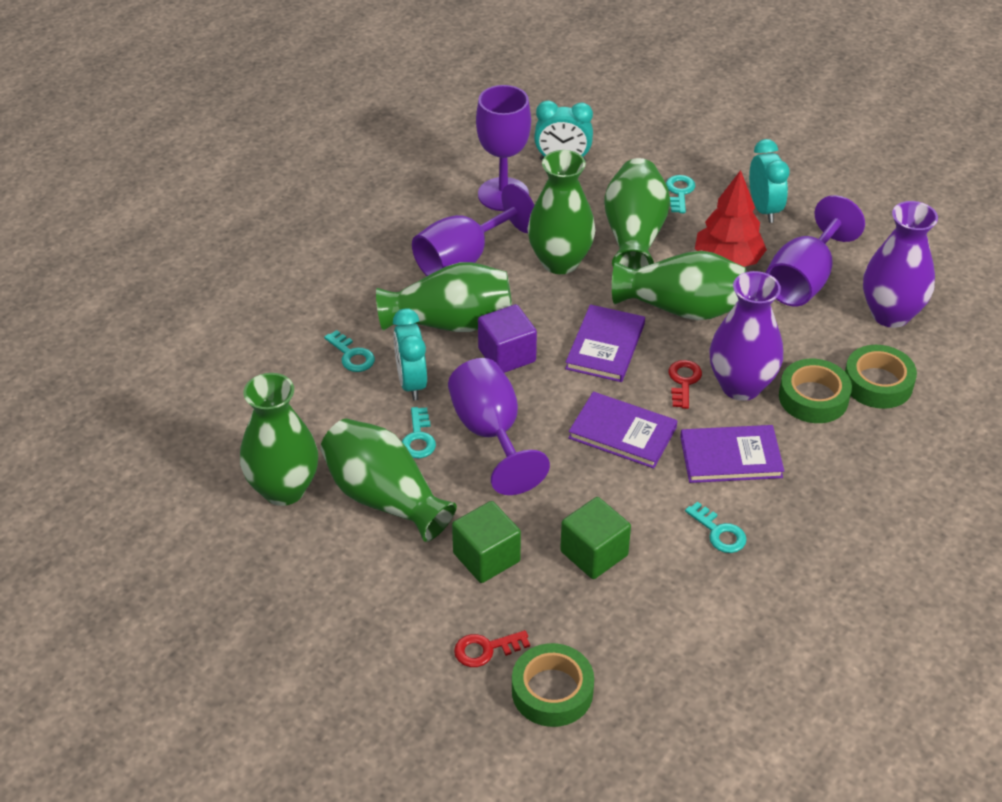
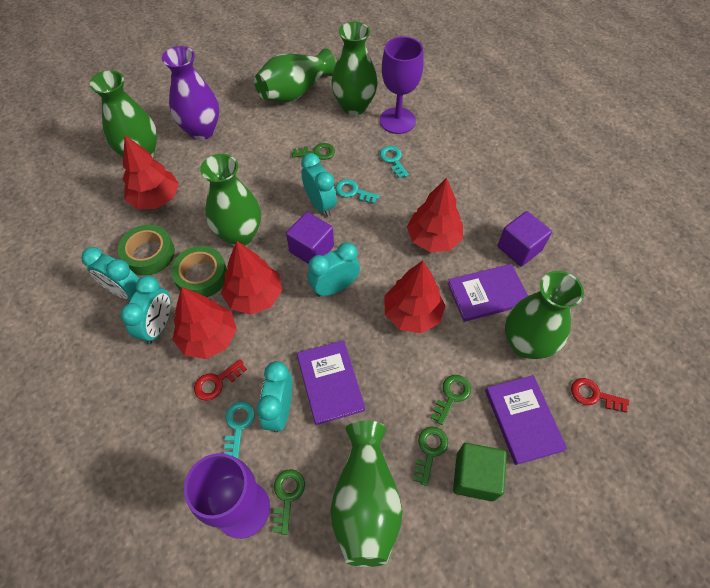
green cube: 2 -> 1
green key: 0 -> 4
green tape: 3 -> 2
purple cube: 1 -> 2
purple goblet: 4 -> 2
purple vase: 2 -> 1
red tree: 1 -> 5
turquoise clock: 3 -> 5
turquoise key: 4 -> 3

